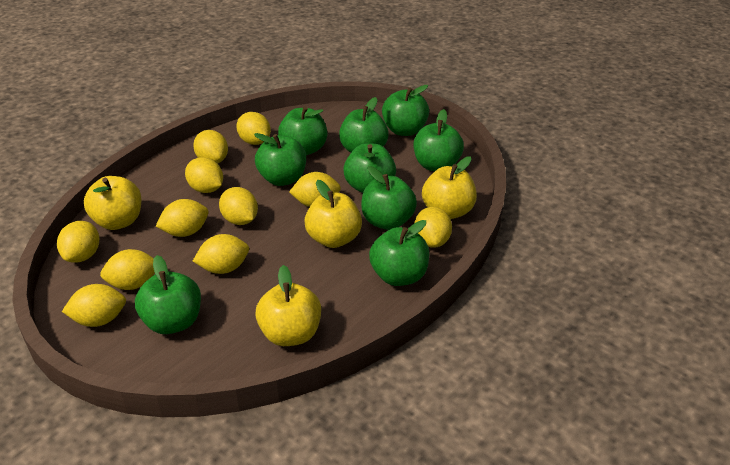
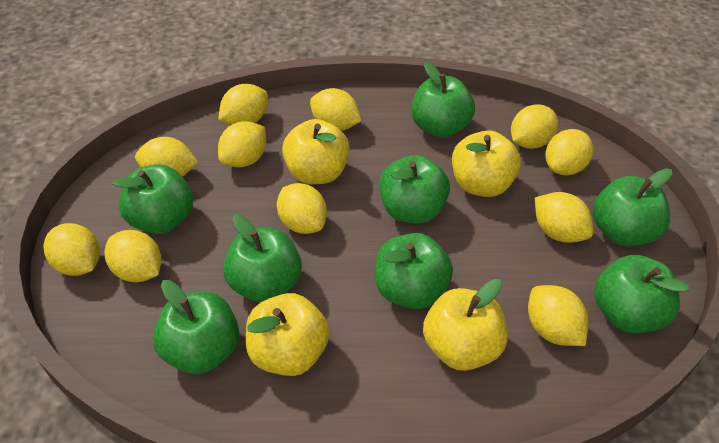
green apple: 9 -> 8

